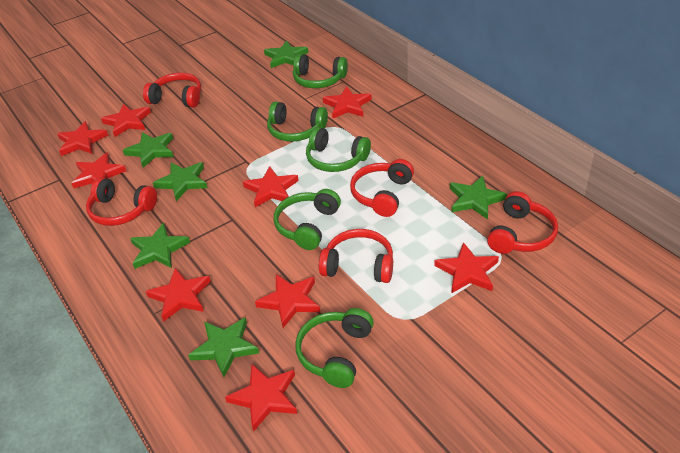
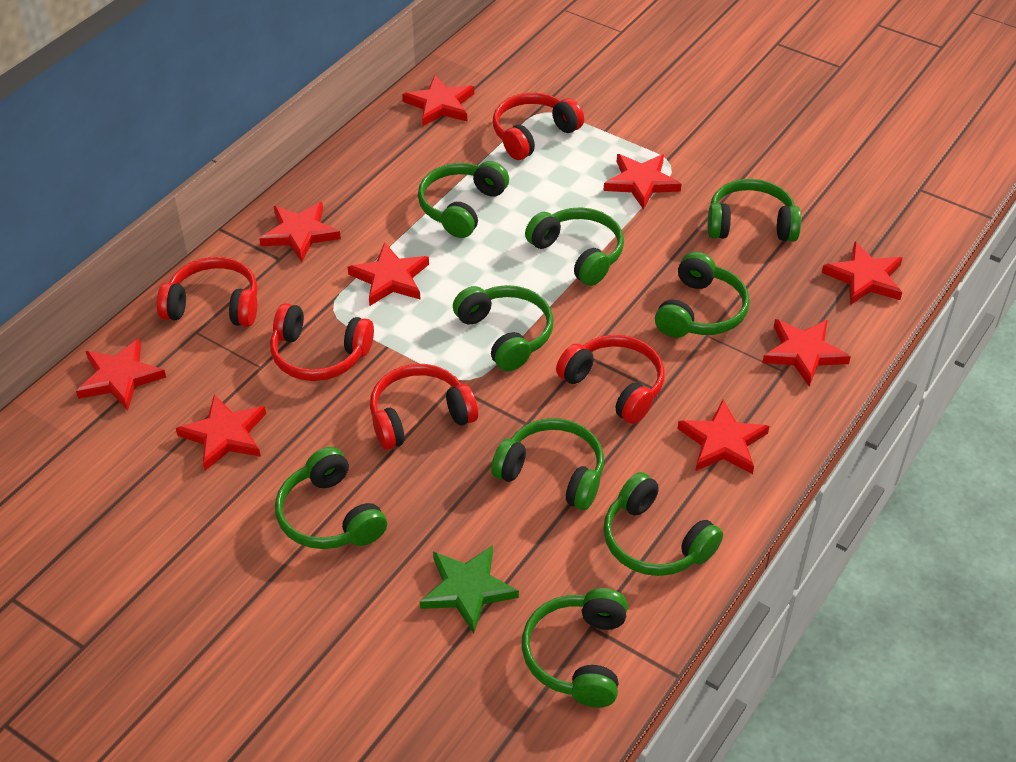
green headphones: 5 -> 9
green star: 6 -> 1

